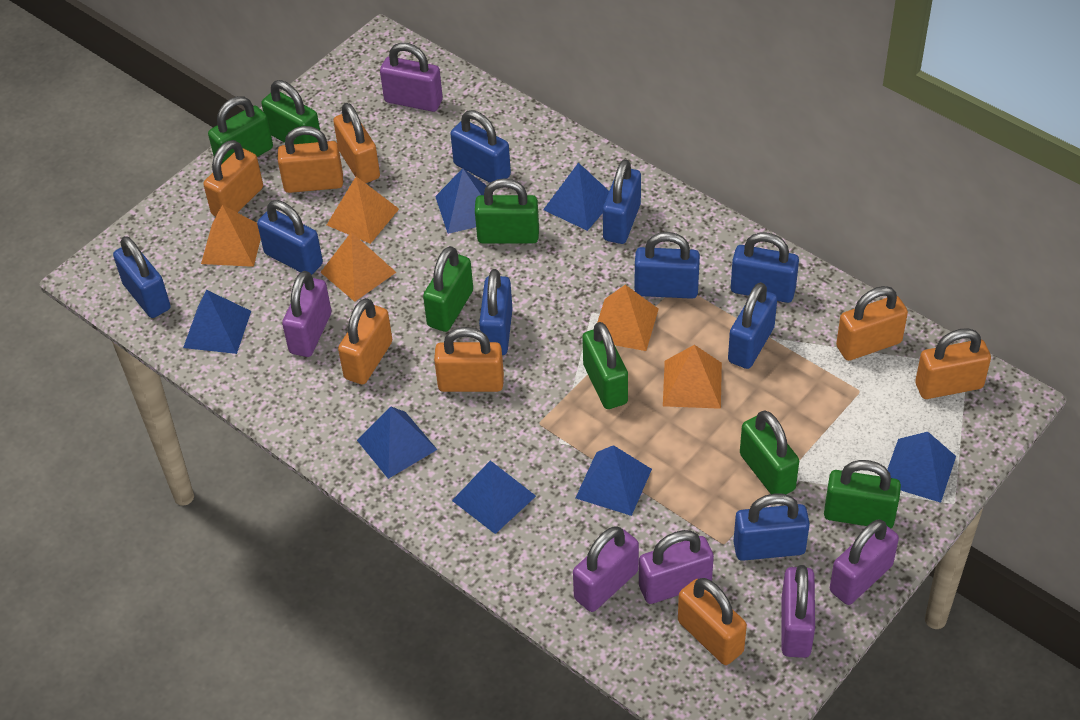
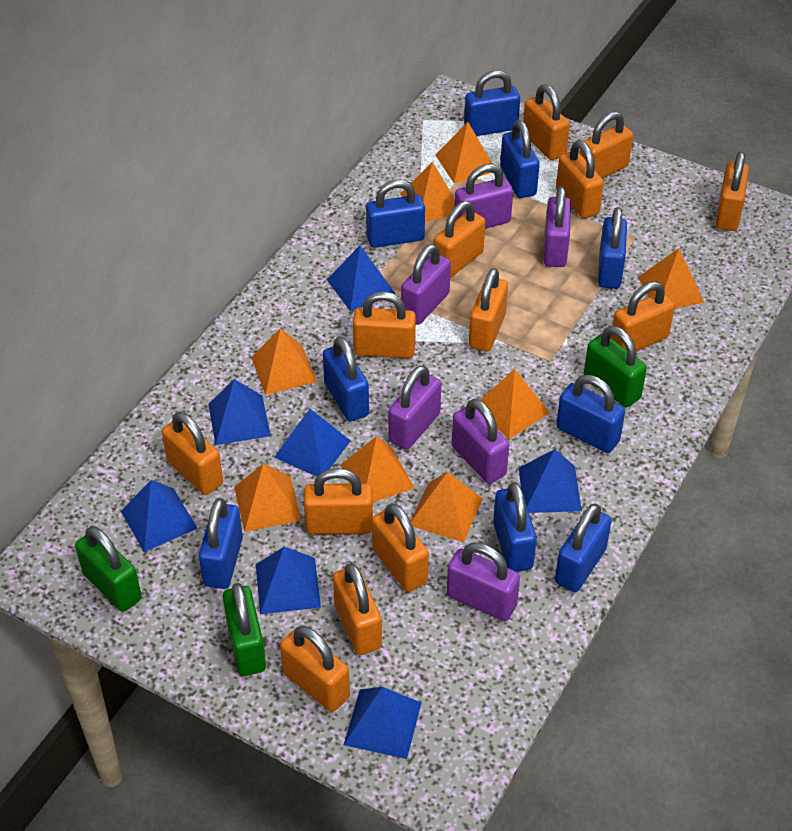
green padlock: 7 -> 3
orange padlock: 8 -> 13
orange pyramid: 5 -> 8

